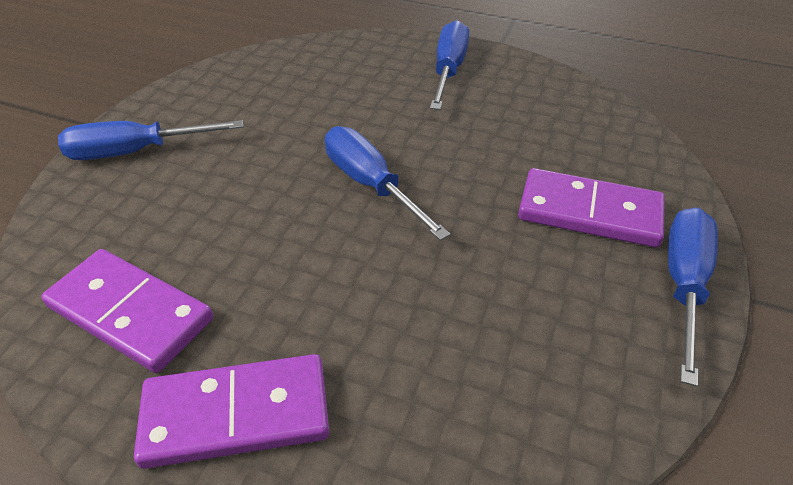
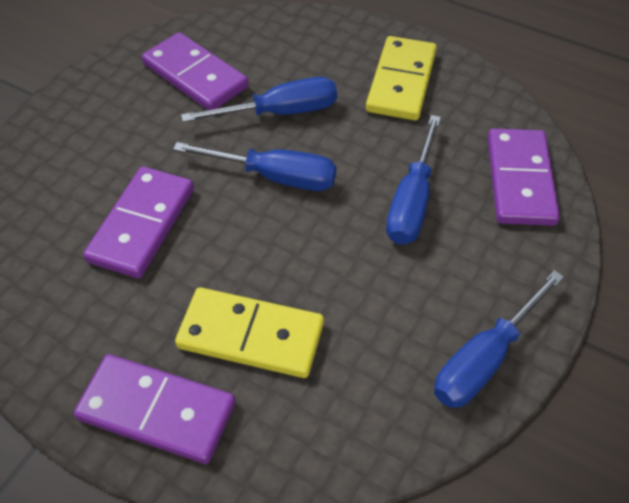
purple domino: 3 -> 4
yellow domino: 0 -> 2

